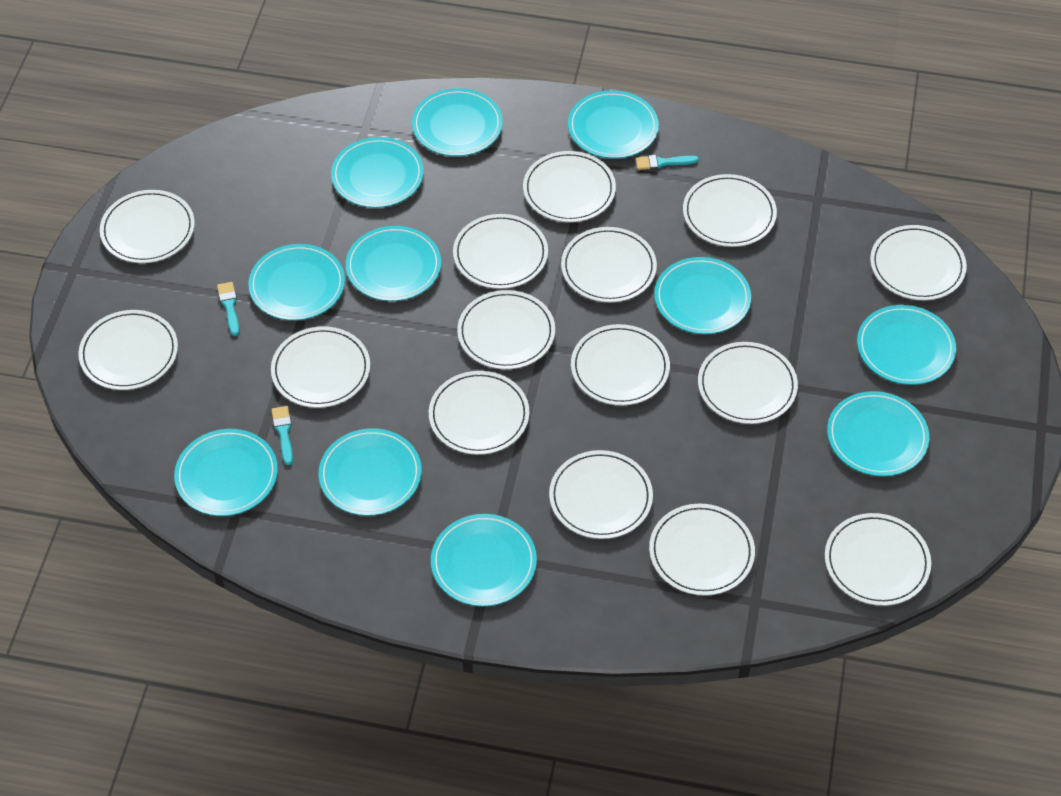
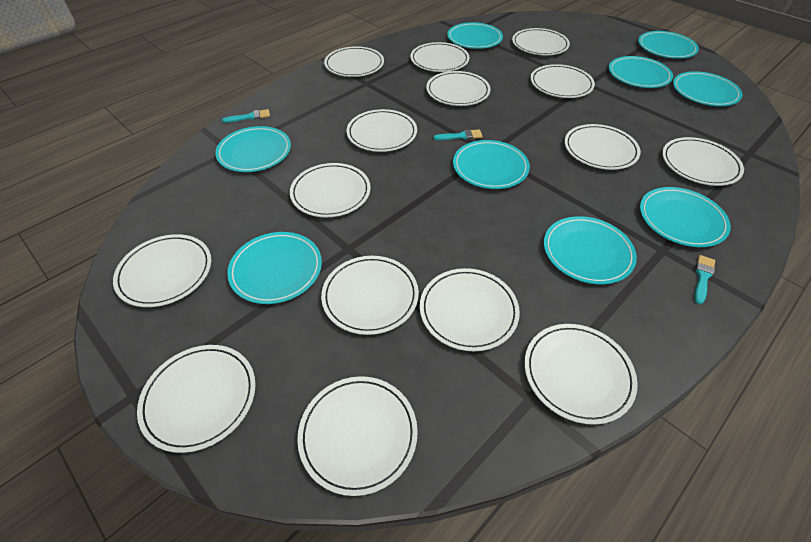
turquoise plate: 11 -> 9

